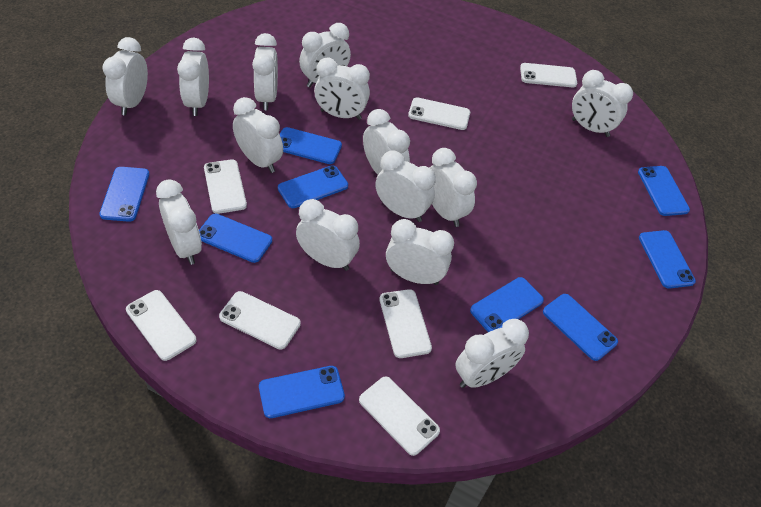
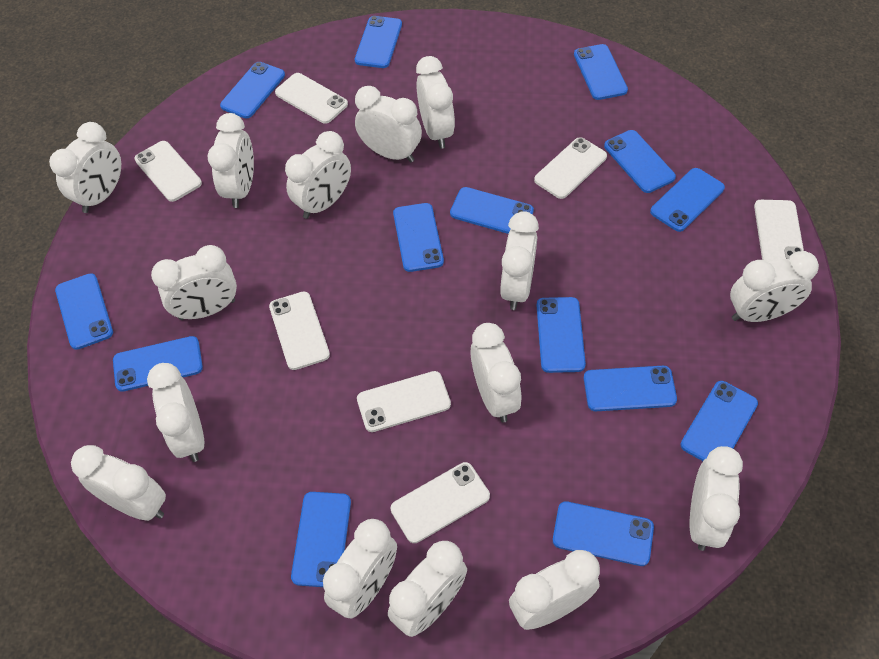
blue phone: 9 -> 14
white clock: 14 -> 15

